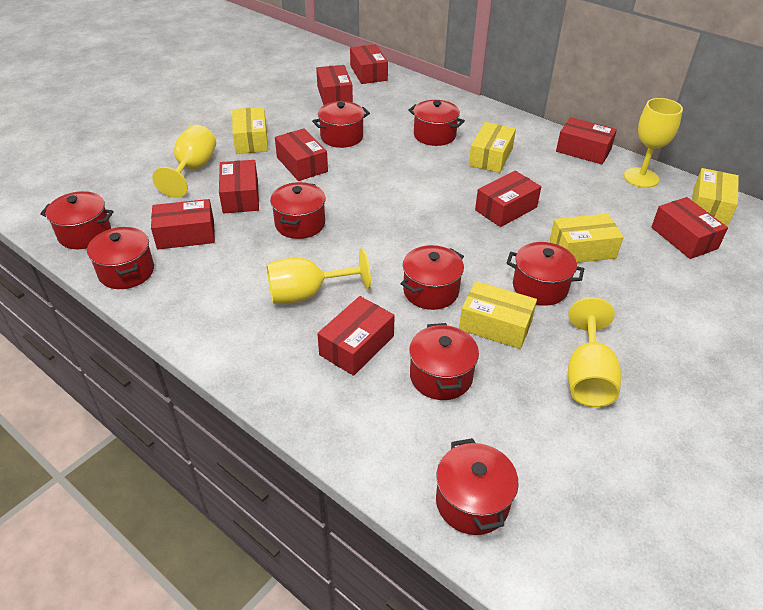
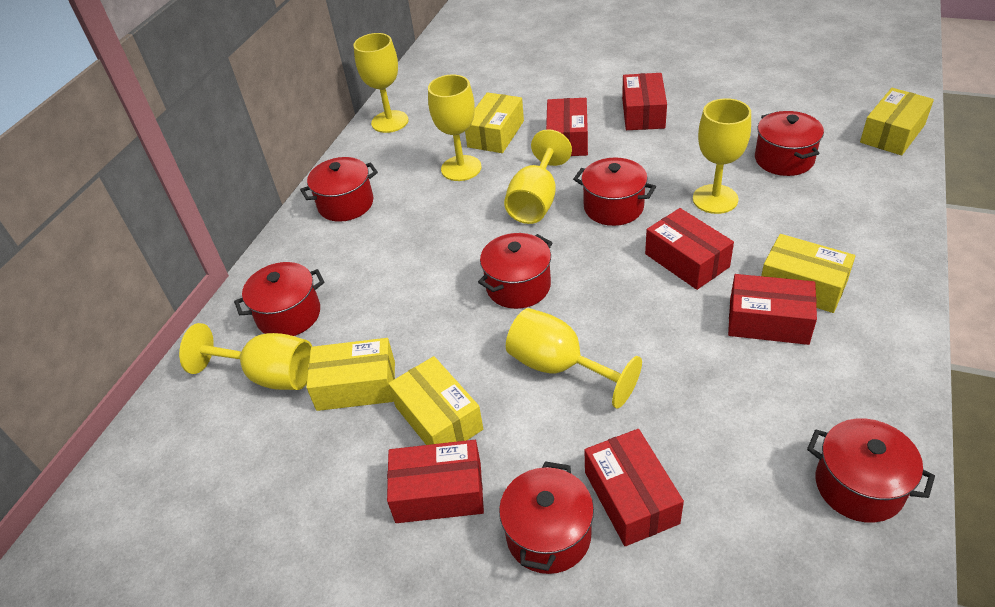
red box: 9 -> 6
red pot: 9 -> 7
yellow goblet: 4 -> 6

